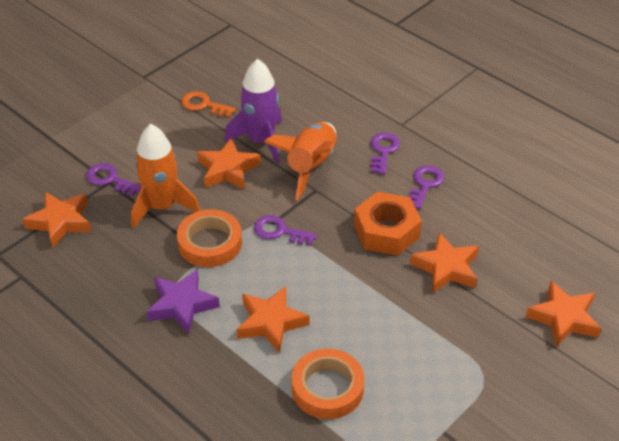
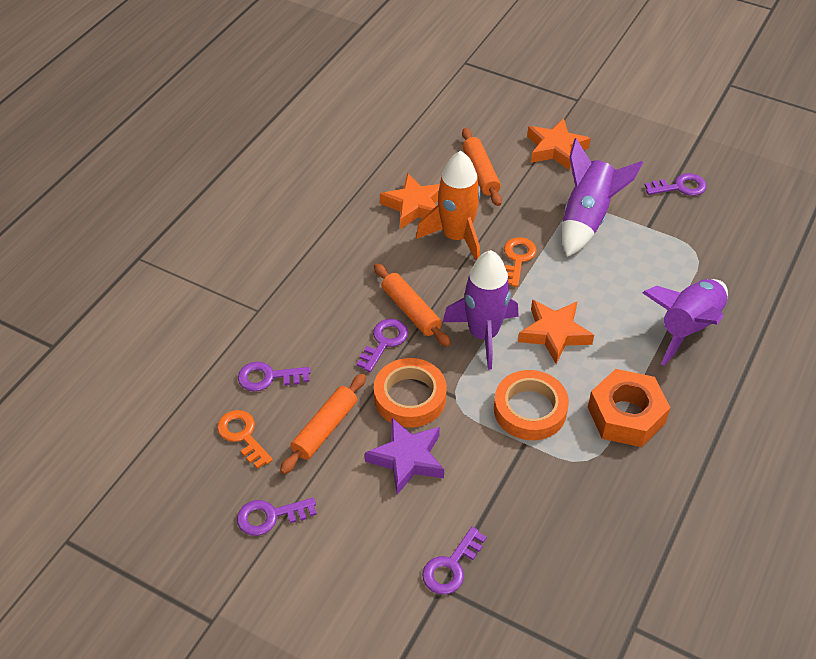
orange key: 1 -> 2
orange rocket: 2 -> 1
orange rolling pin: 0 -> 3
orange star: 5 -> 3
purple key: 4 -> 5
purple rocket: 1 -> 3

